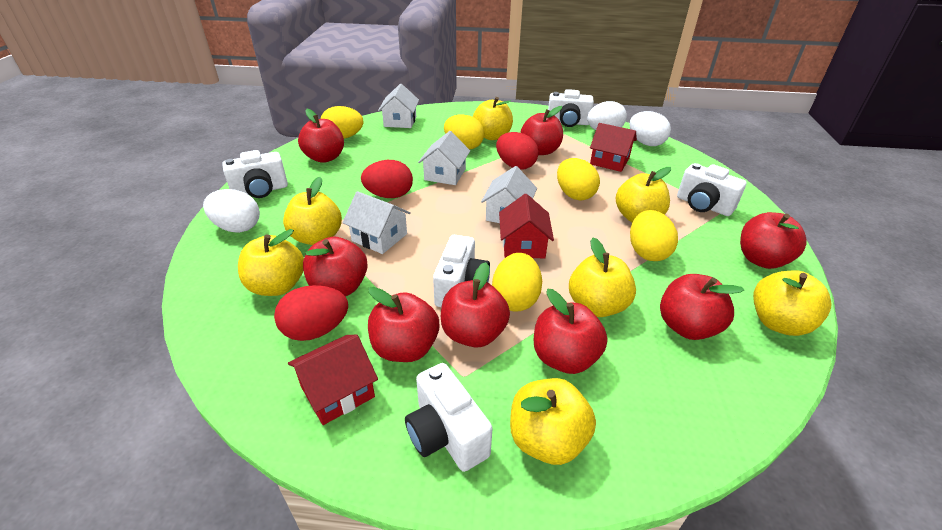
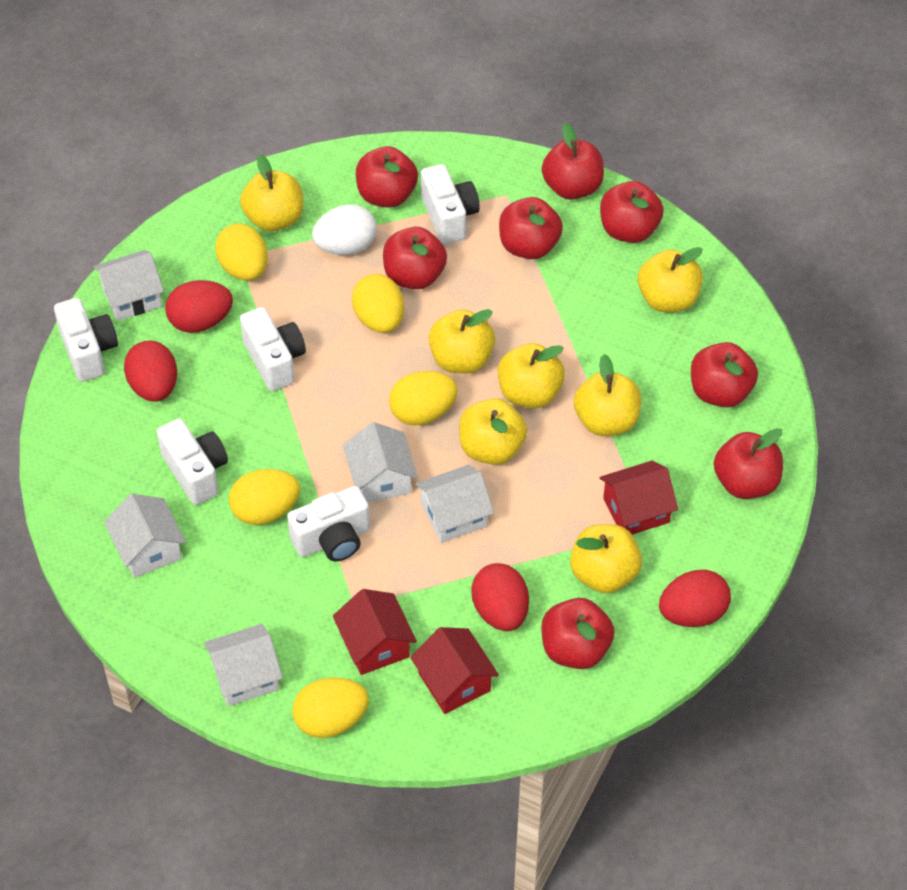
red egg: 3 -> 4
white egg: 3 -> 1
white house: 4 -> 5

